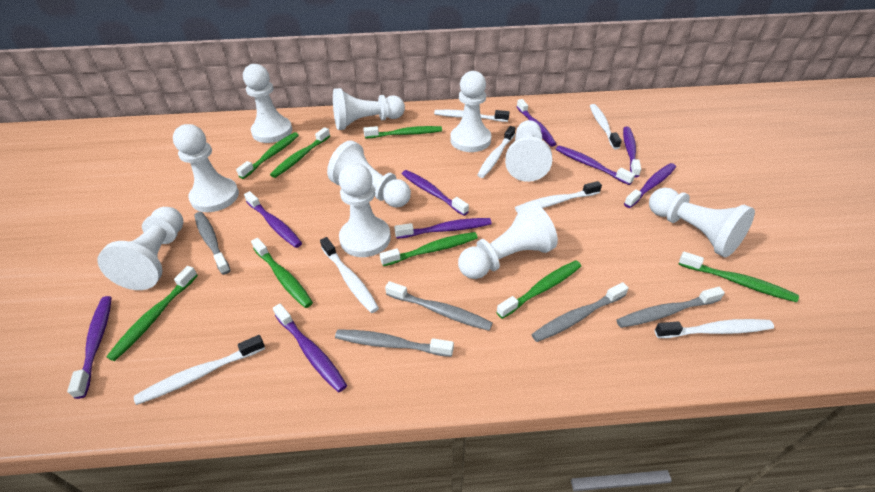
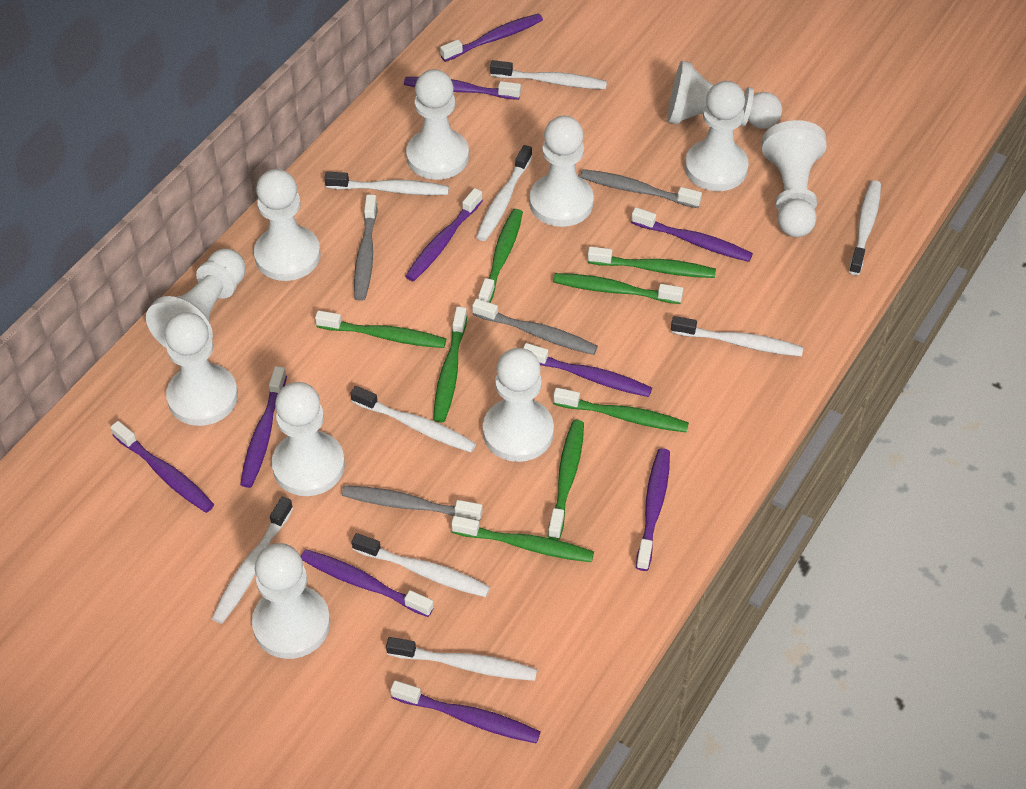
grey toothbrush: 5 -> 4
purple toothbrush: 9 -> 10
white pawn: 10 -> 11
white toothbrush: 7 -> 9

